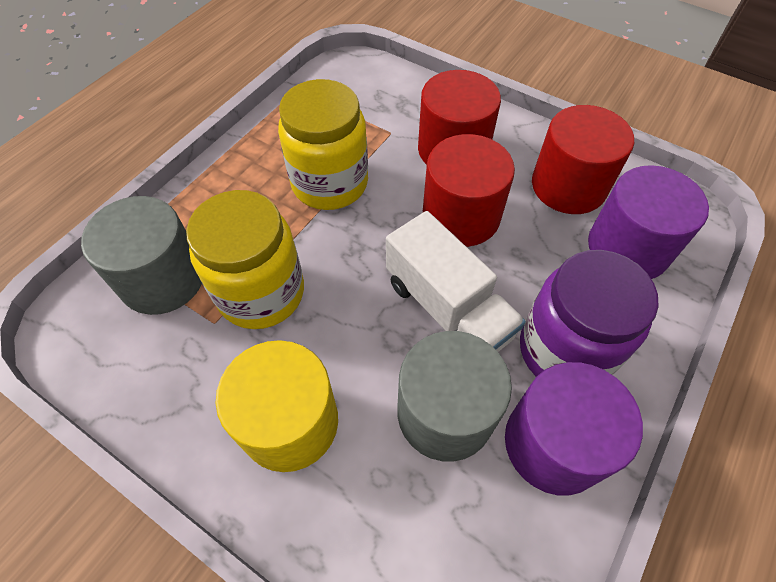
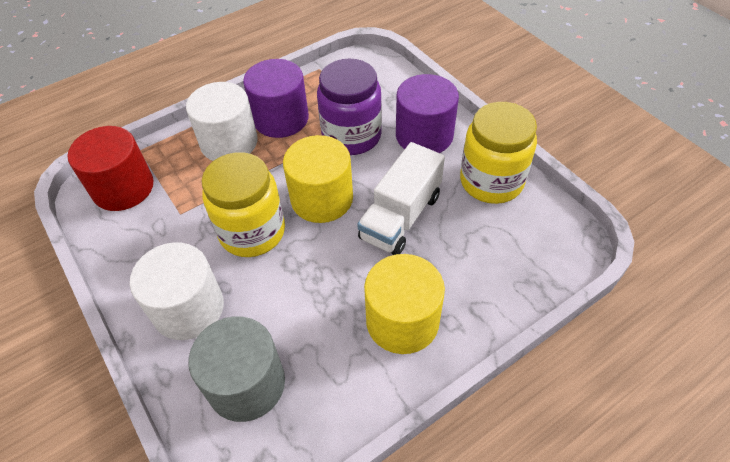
grey cylinder: 2 -> 1
red cylinder: 3 -> 1
white cylinder: 0 -> 2
yellow cylinder: 1 -> 2

